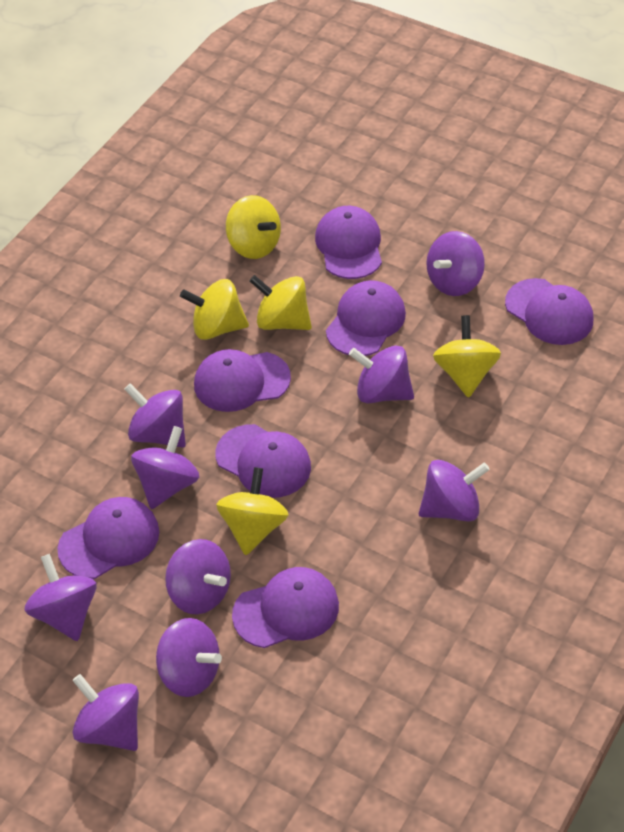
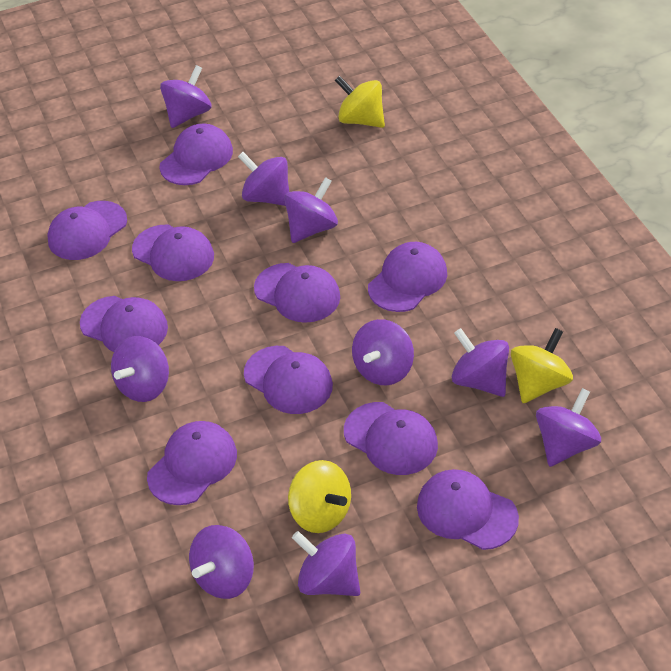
purple cap: 7 -> 10
yellow spinning top: 5 -> 3

